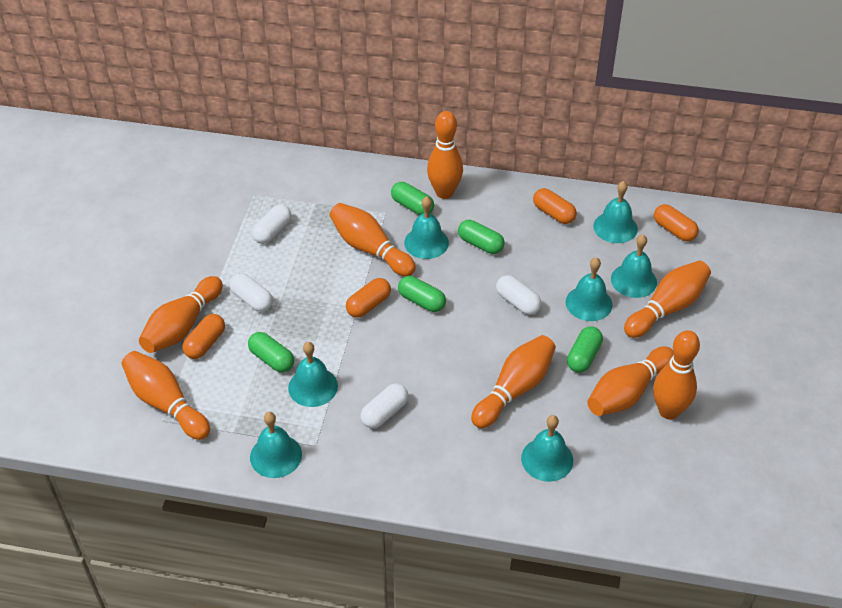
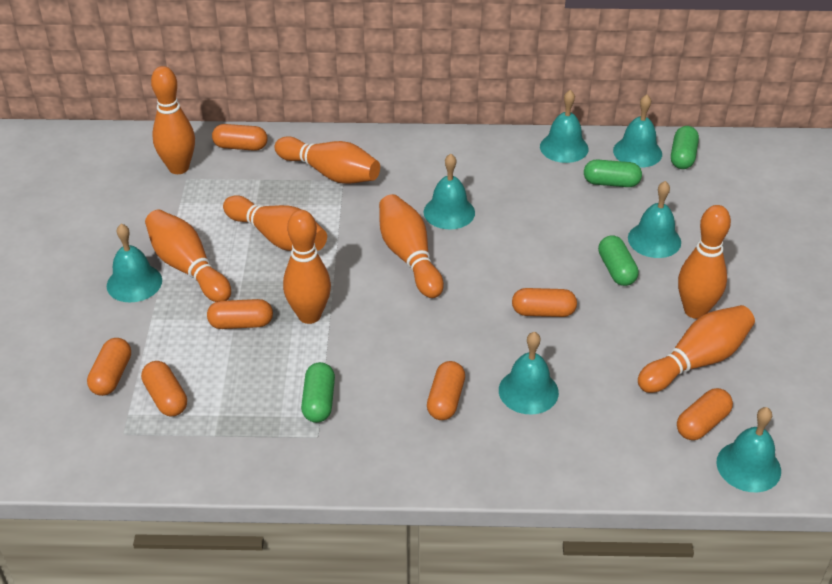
green capsule: 5 -> 4
orange capsule: 4 -> 7
white capsule: 4 -> 0

